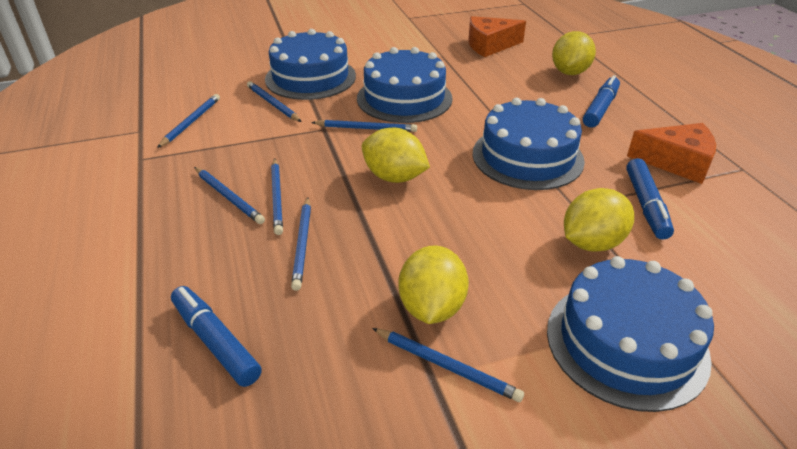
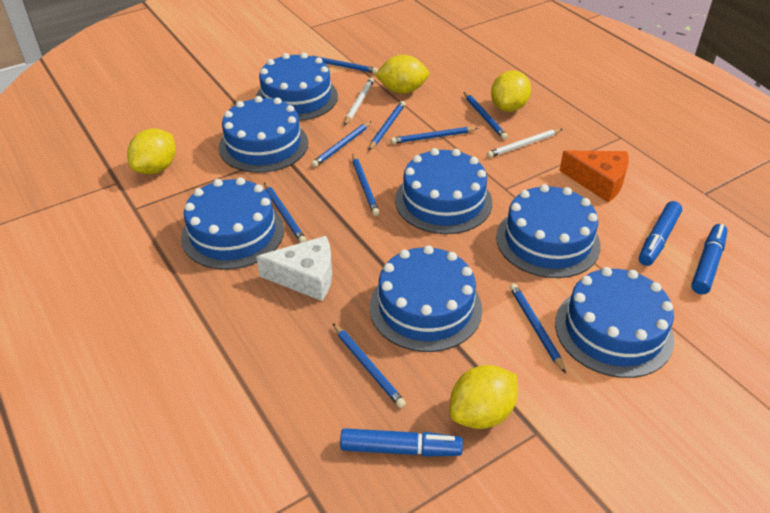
blue cake: 4 -> 7
blue pencil: 7 -> 9
orange cheese: 2 -> 1
white cheese: 0 -> 1
white pencil: 0 -> 2

